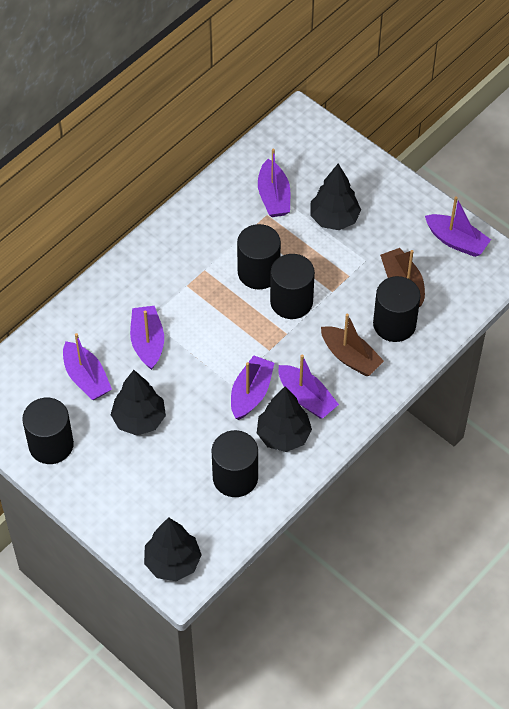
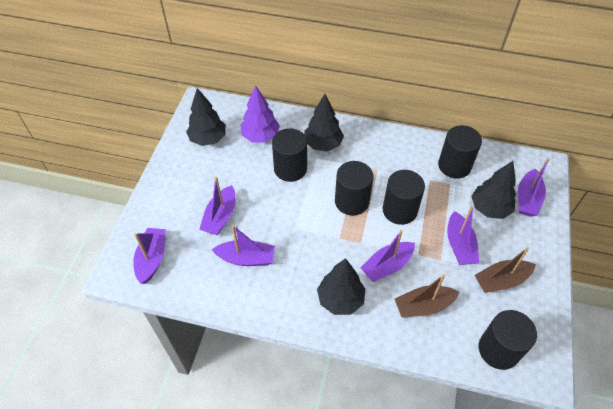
purple tree: 0 -> 1

